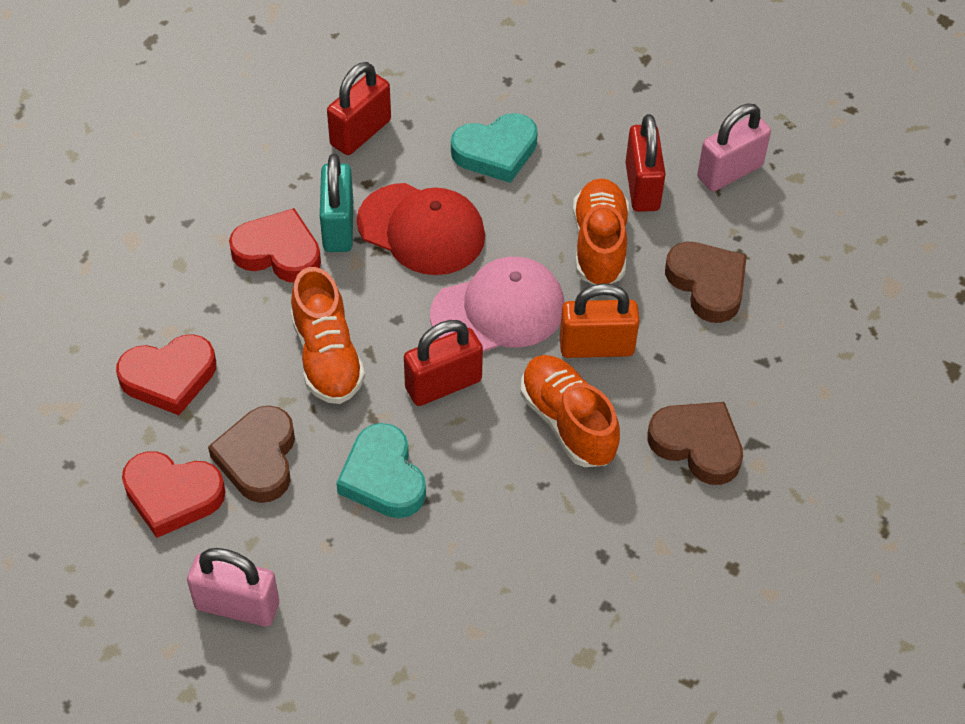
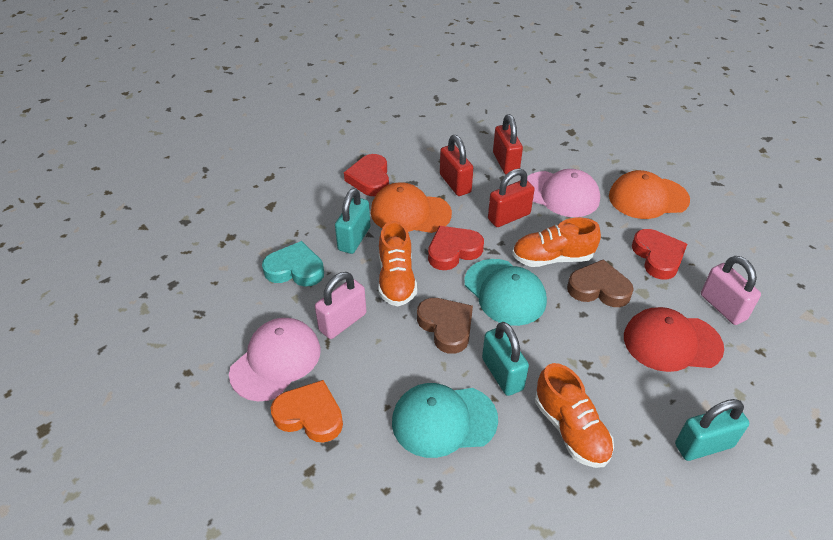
brown heart: 3 -> 2
orange cap: 0 -> 2
orange heart: 0 -> 1
orange padlock: 1 -> 0
pink cap: 1 -> 2
turquoise cap: 0 -> 2
turquoise heart: 2 -> 1
turquoise padlock: 1 -> 3

